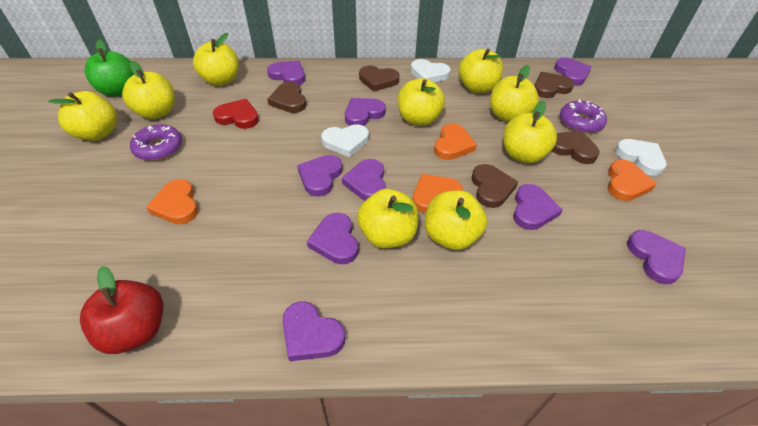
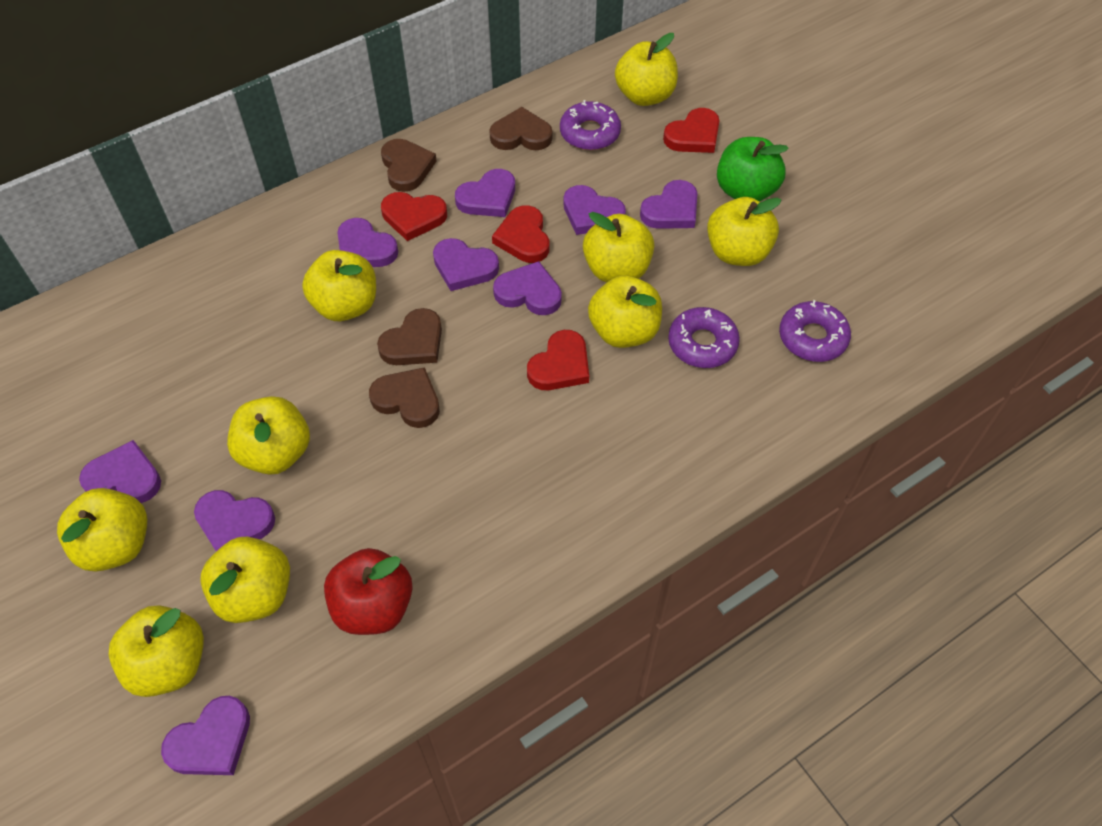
brown heart: 5 -> 4
orange heart: 4 -> 0
purple donut: 2 -> 3
red heart: 1 -> 4
white heart: 3 -> 0

